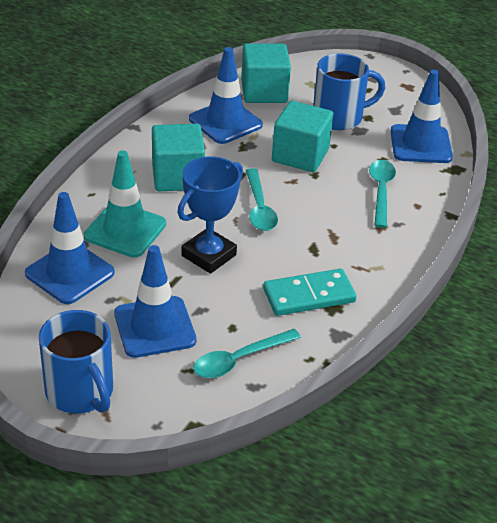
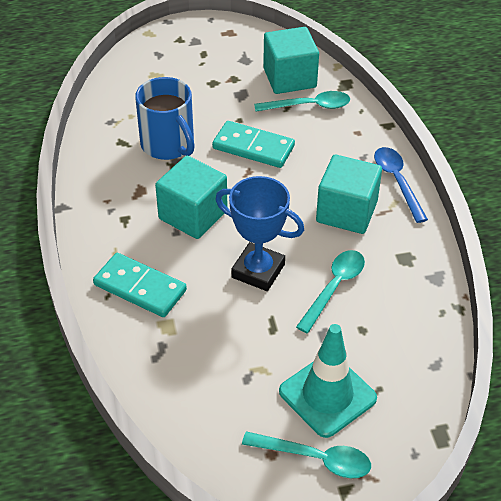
blue mug: 2 -> 1
blue spoon: 0 -> 1
blue traffic cone: 4 -> 0
turquoise domino: 1 -> 2

